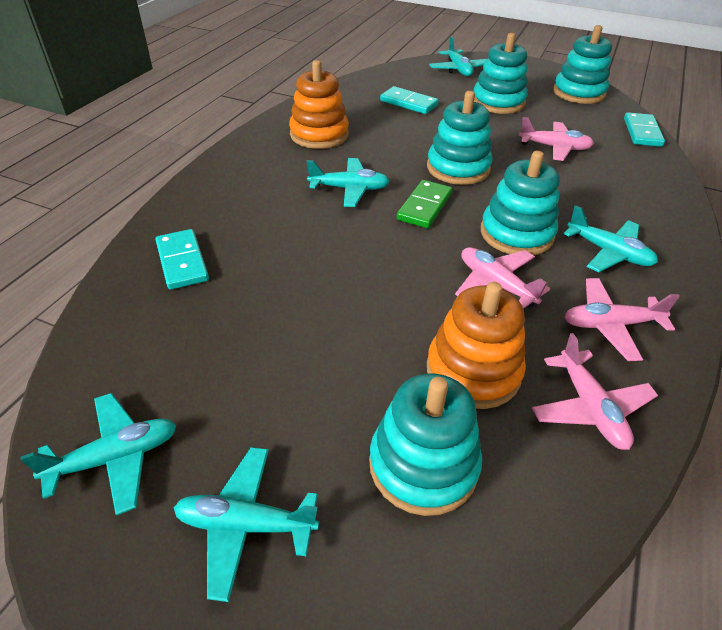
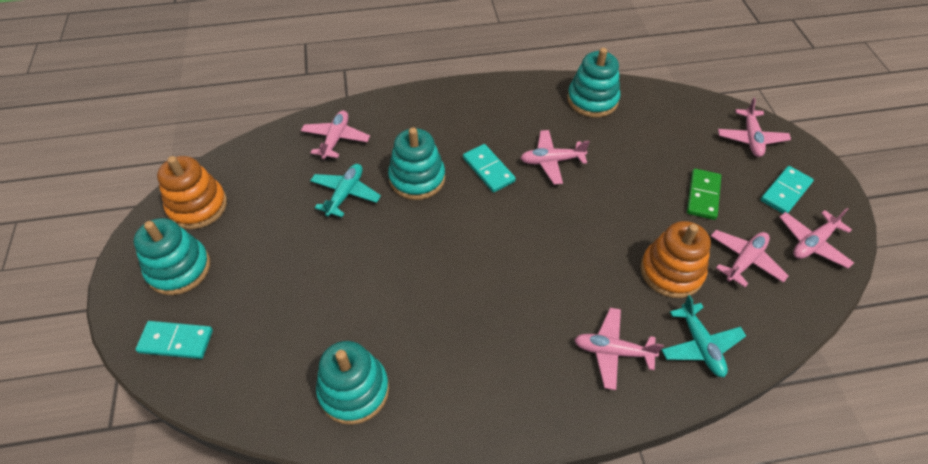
pink plane: 4 -> 6
turquoise plane: 5 -> 2
turquoise stacking toy: 5 -> 4

